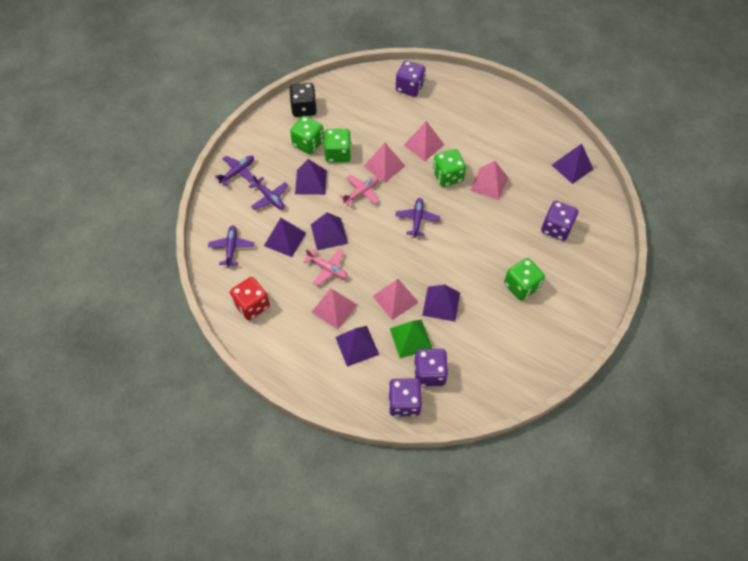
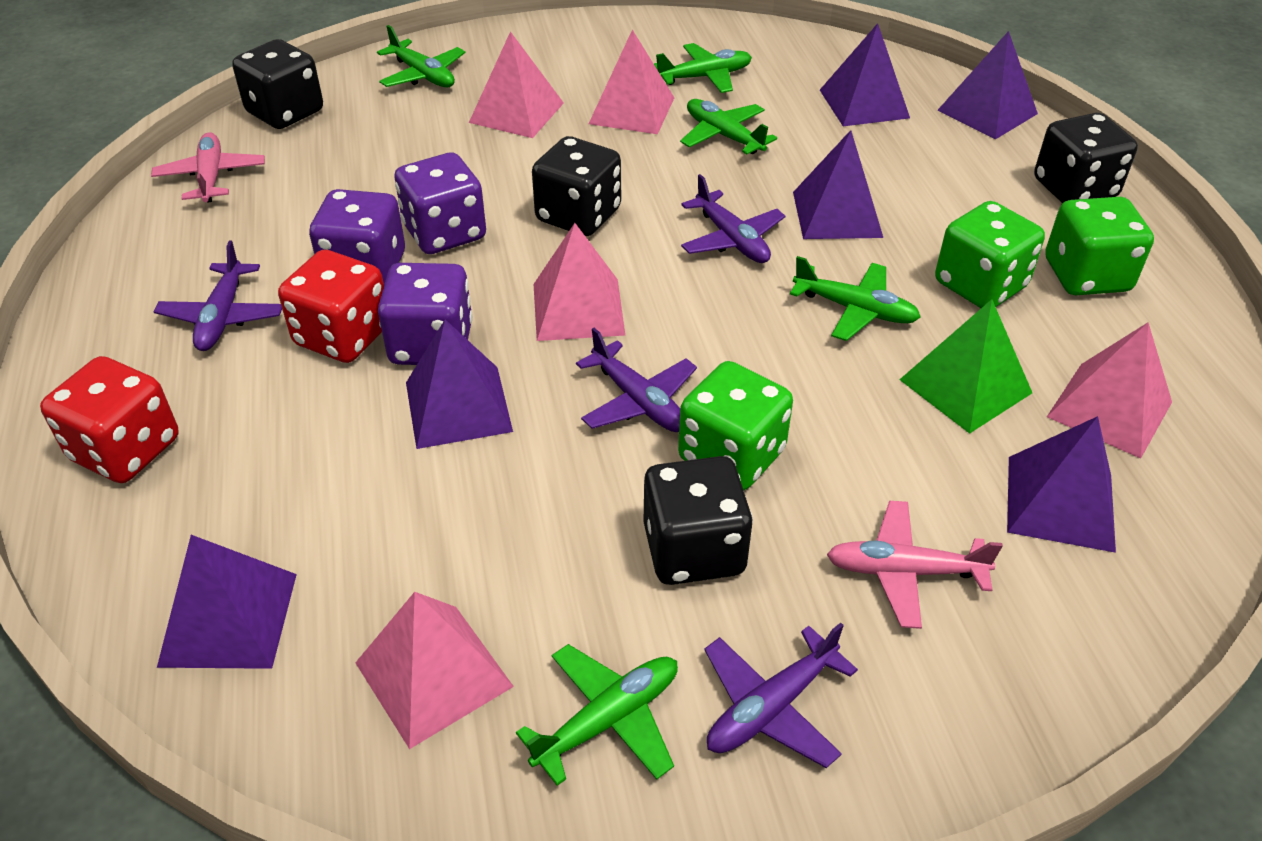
black dice: 1 -> 4
green dice: 4 -> 3
green plane: 0 -> 5
purple dice: 4 -> 3
red dice: 1 -> 2

